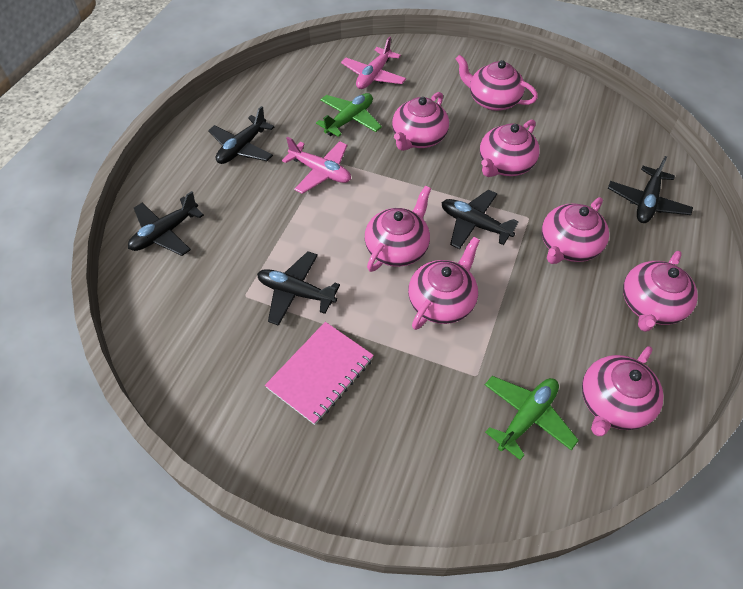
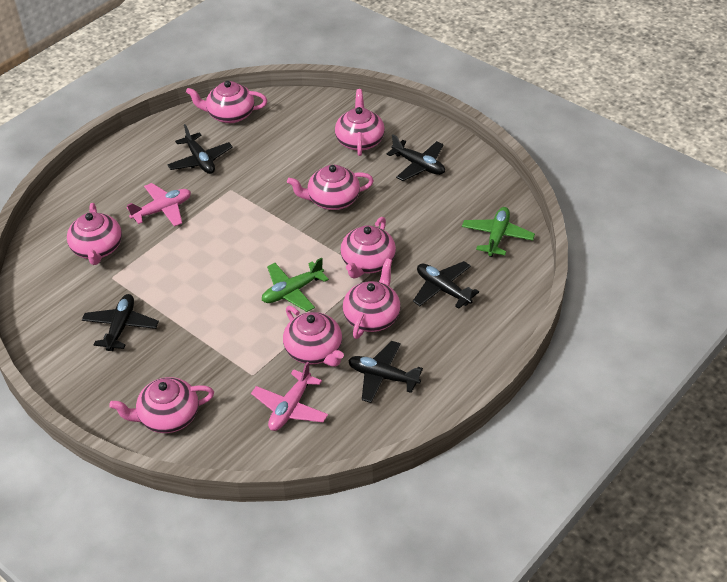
pink notebook: 1 -> 0

